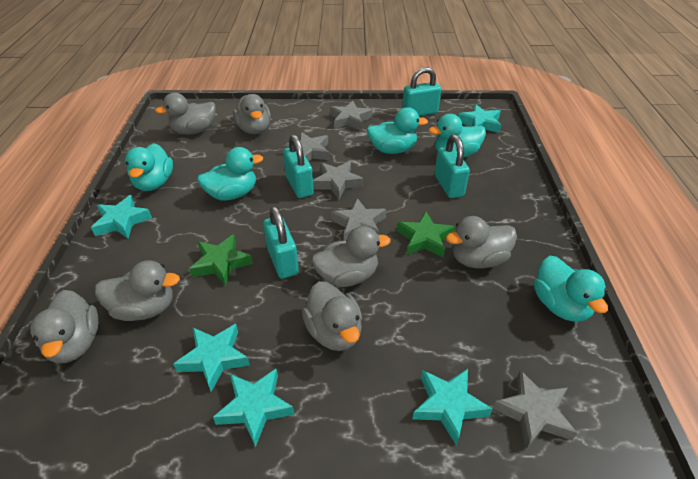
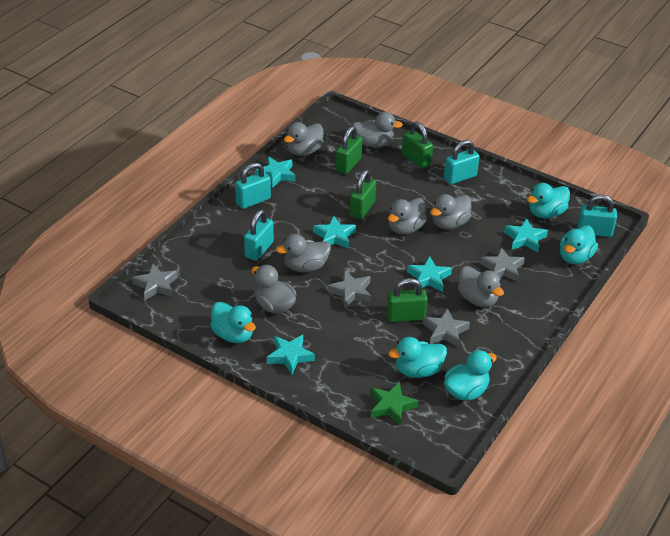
green padlock: 0 -> 4
green star: 2 -> 1
grey star: 5 -> 4

